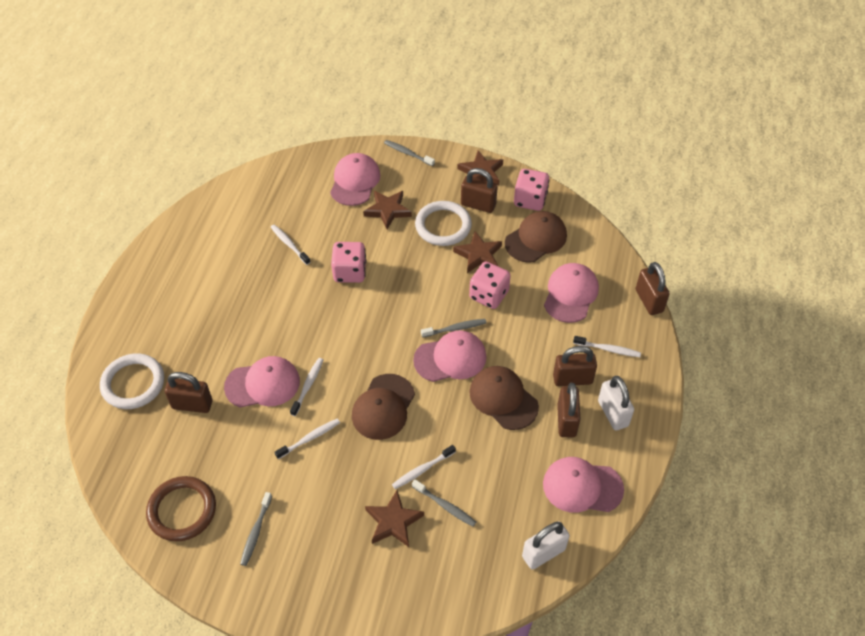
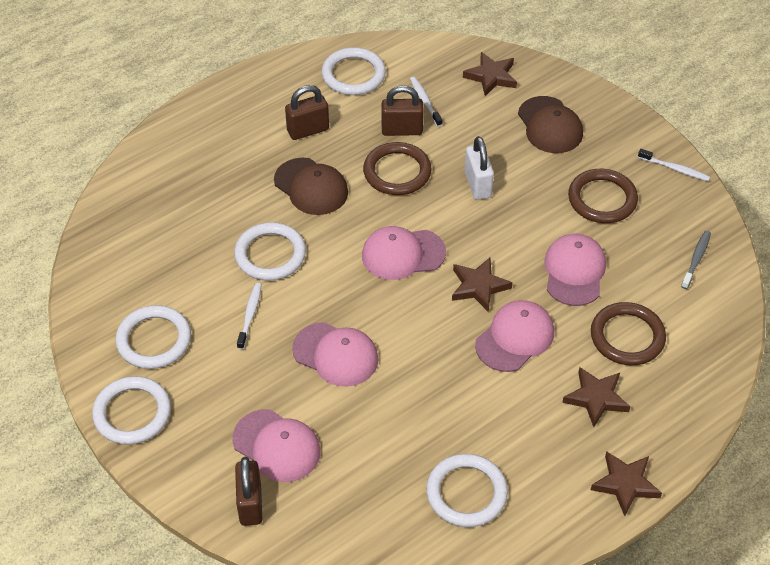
brown cap: 3 -> 2
brown padlock: 5 -> 3
brown ring: 1 -> 3
grey toothbrush: 4 -> 1
pink dice: 3 -> 0
white padlock: 2 -> 1
white ring: 2 -> 5
white toothbrush: 5 -> 3

